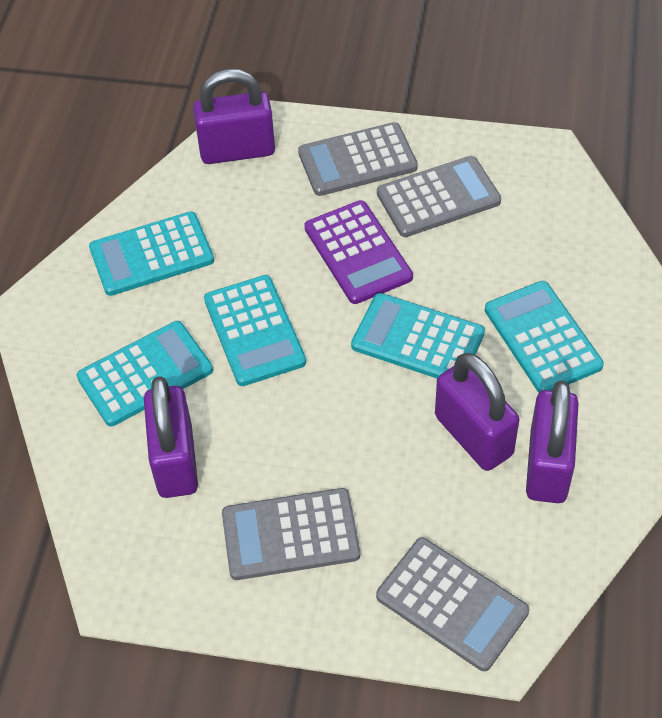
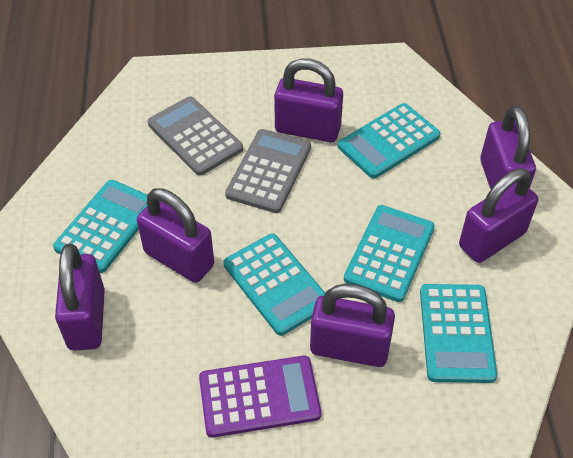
grey calculator: 4 -> 2
purple padlock: 4 -> 6

